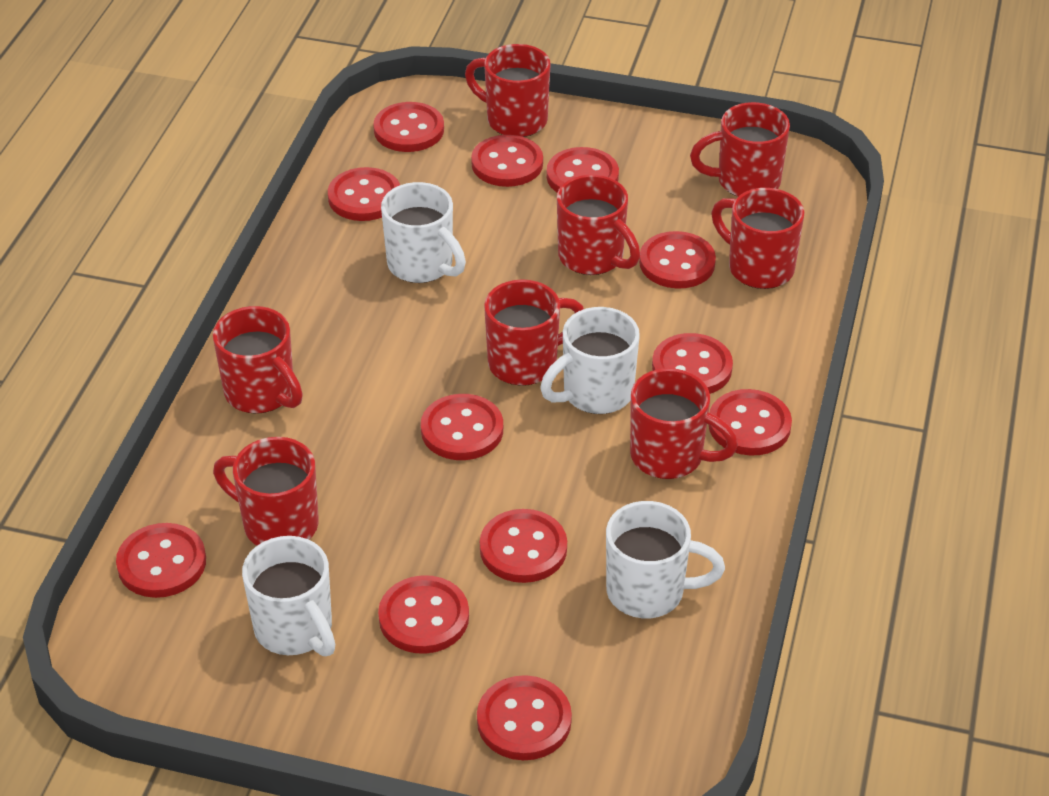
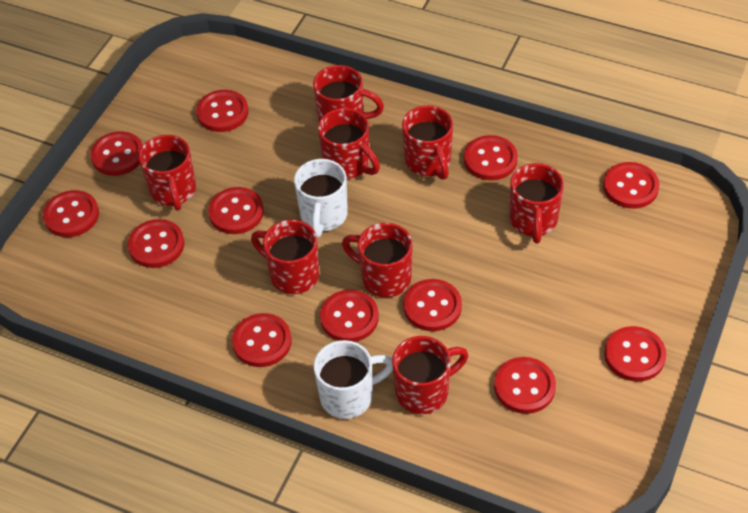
white mug: 4 -> 2

